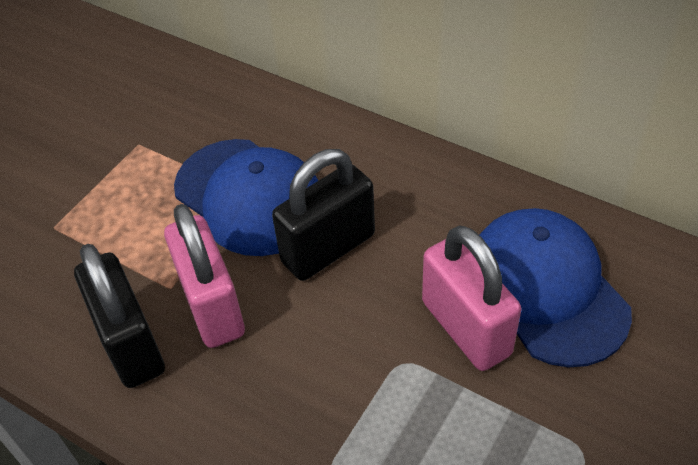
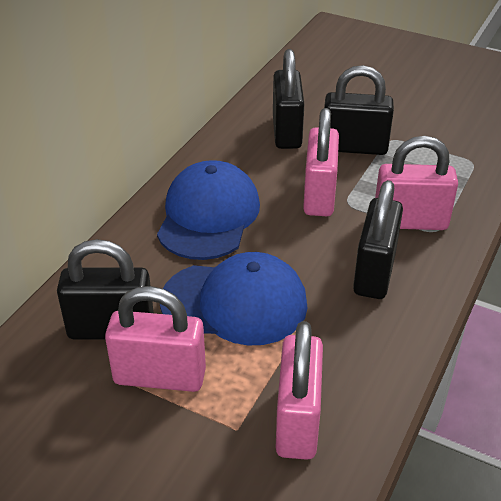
black padlock: 2 -> 4
pink padlock: 2 -> 4

